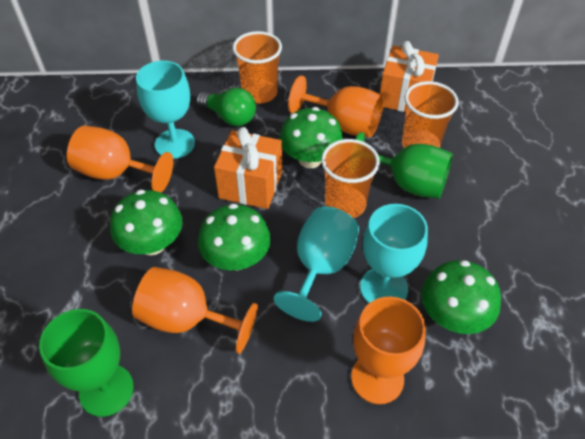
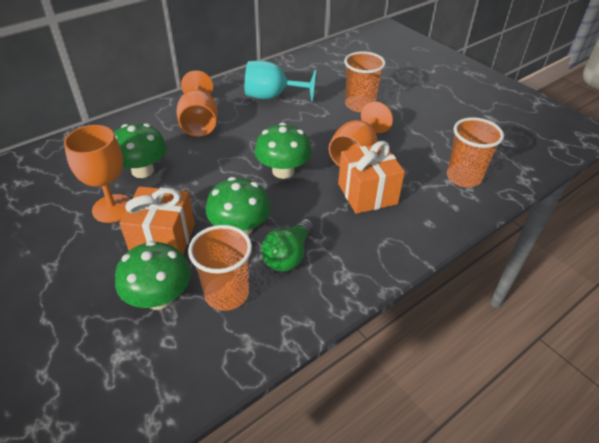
green goblet: 2 -> 0
orange goblet: 4 -> 3
turquoise goblet: 3 -> 1

